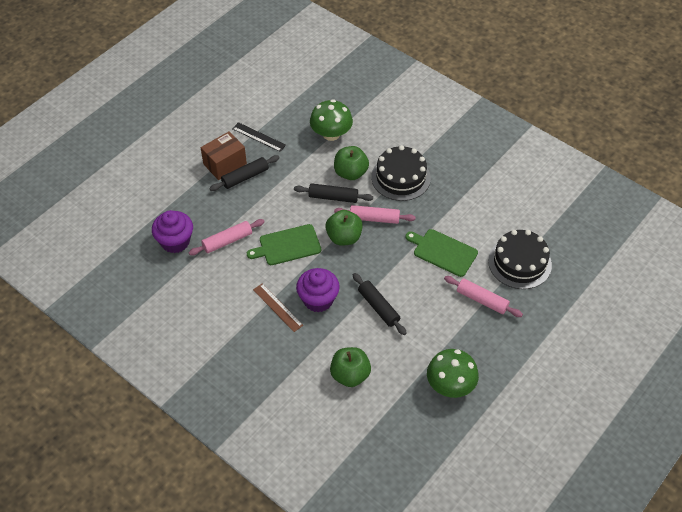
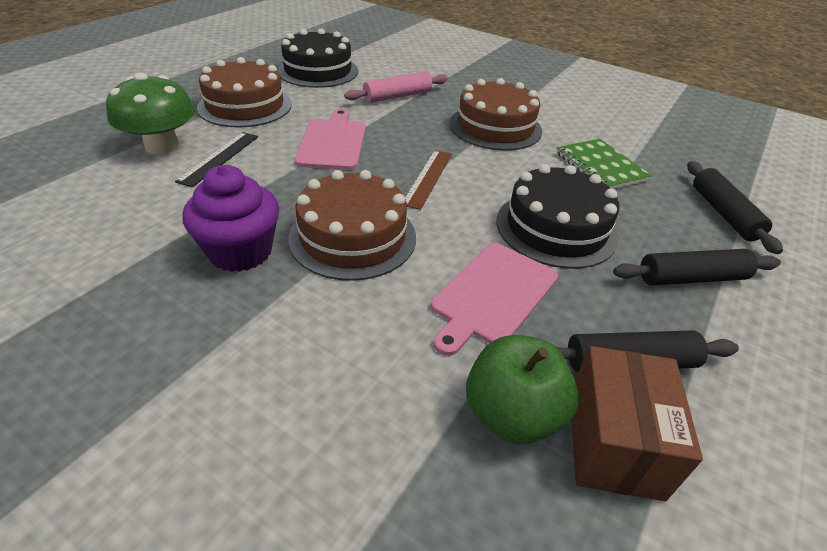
brown cake: 0 -> 3
green apple: 3 -> 1
green cutting board: 2 -> 0
green mushroom: 2 -> 1
green notebook: 0 -> 1
pink cutting board: 0 -> 2
pink rolling pin: 3 -> 1
purple cupcake: 2 -> 1

